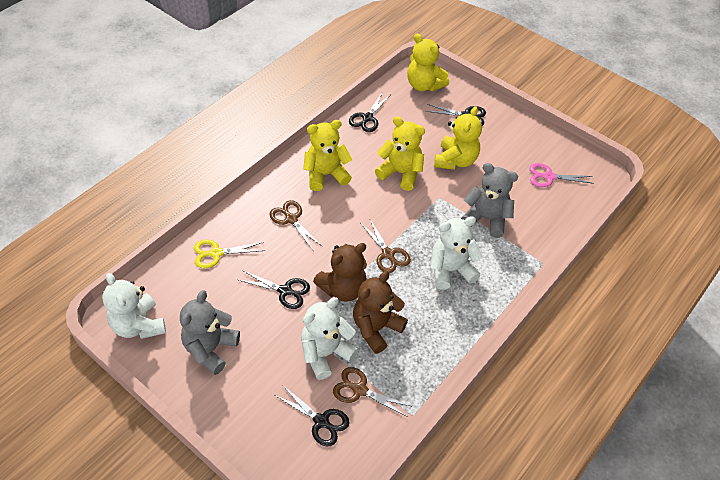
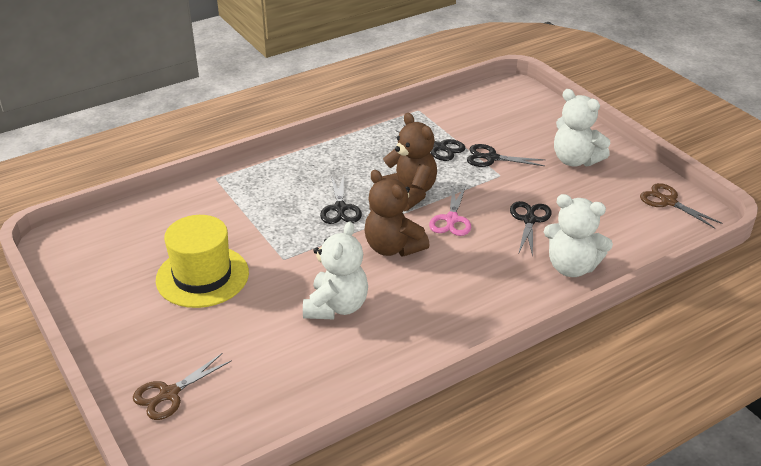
brown scissors: 3 -> 2
grey teddy bear: 2 -> 0
yellow hat: 0 -> 1
yellow scissors: 1 -> 0
yellow teddy bear: 4 -> 0

